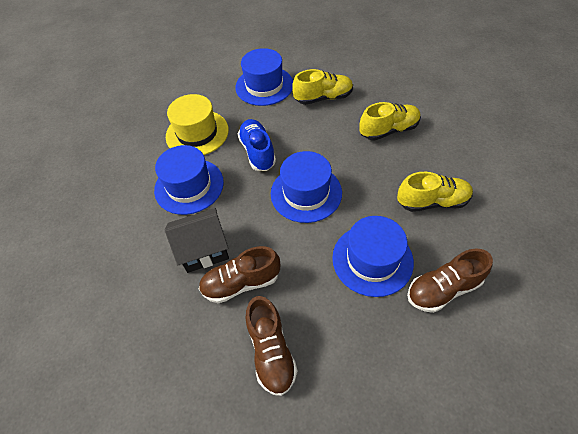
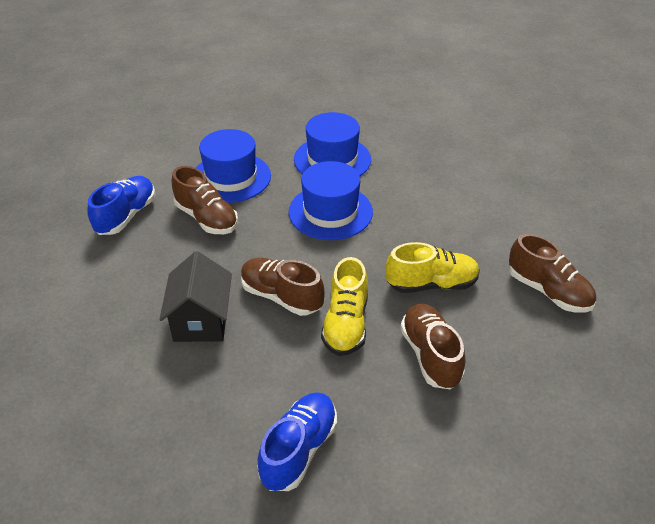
blue hat: 4 -> 3
blue shoe: 1 -> 2
brown shoe: 3 -> 4
yellow hat: 1 -> 0
yellow shoe: 3 -> 2

